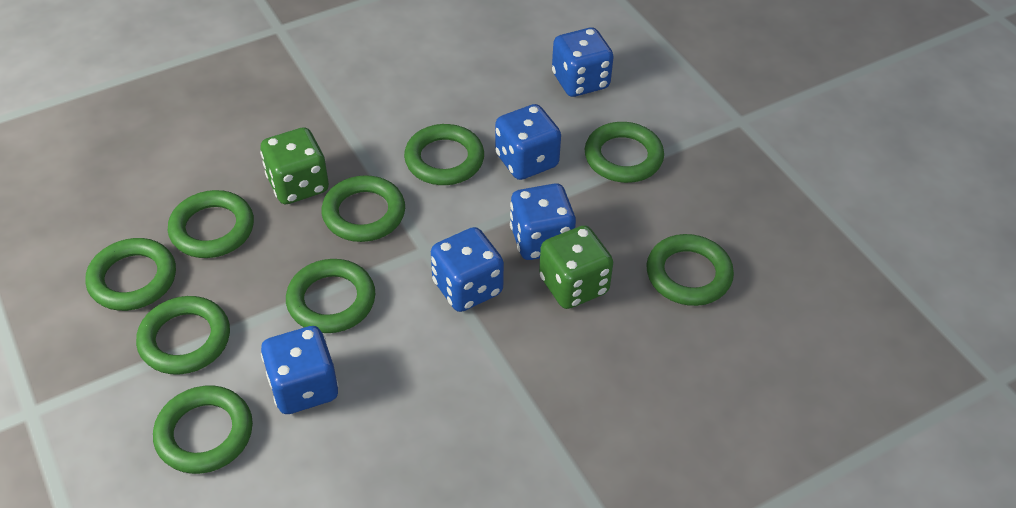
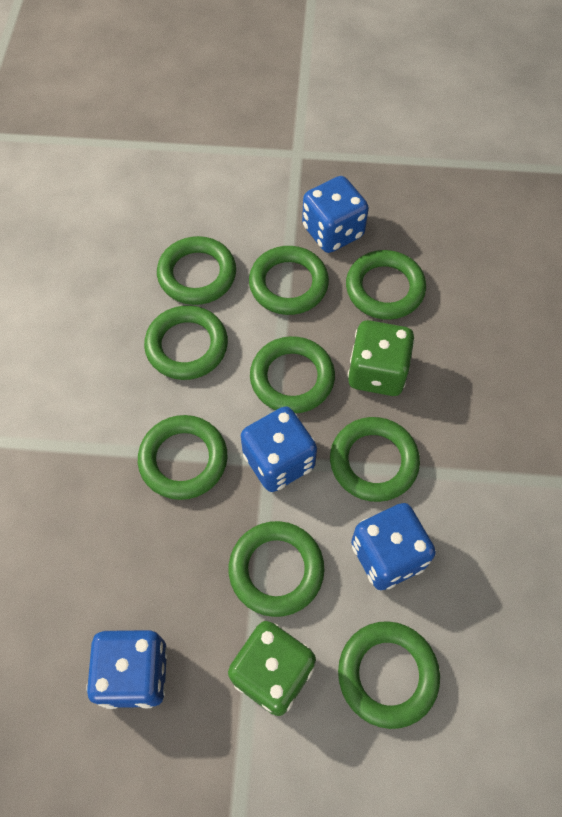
blue dice: 5 -> 4

